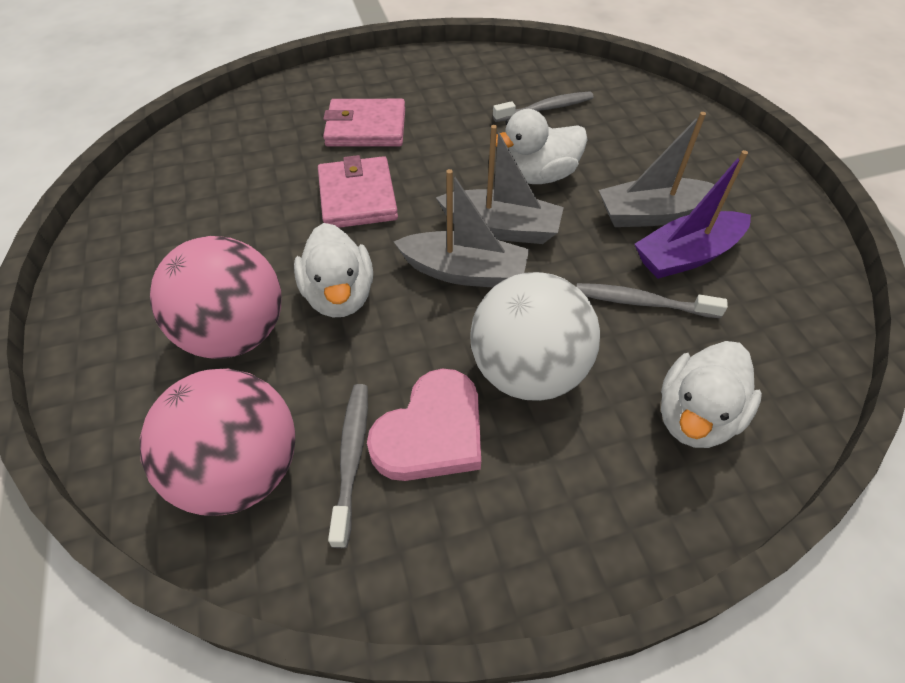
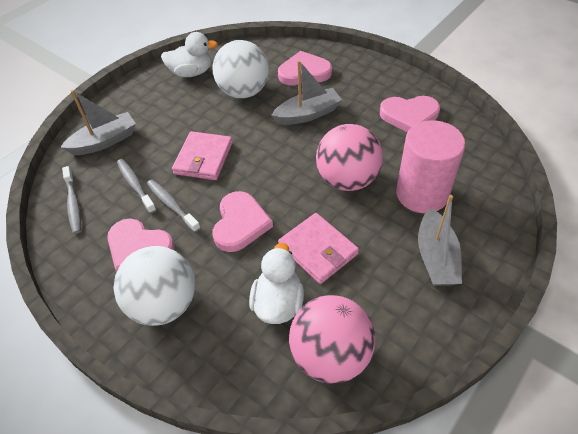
pink cylinder: 0 -> 1
pink heart: 1 -> 4
purple boat: 1 -> 0
white ball: 1 -> 2
white duck: 3 -> 2

